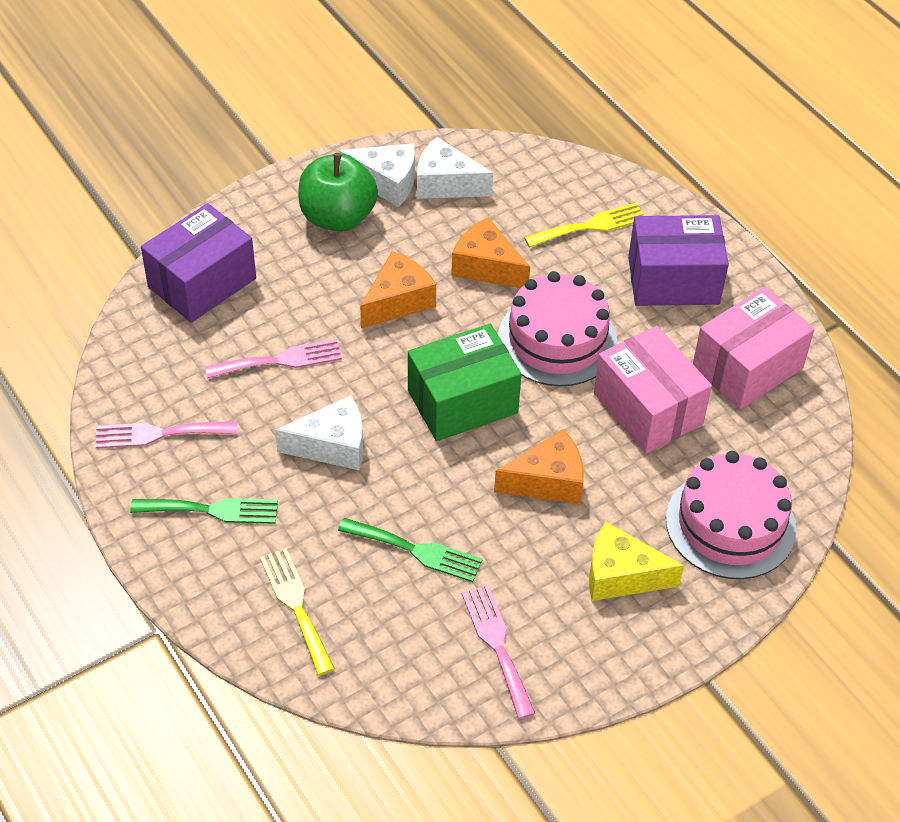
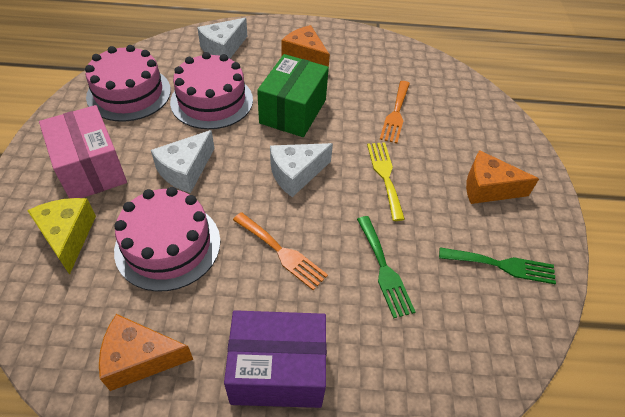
green apple: 1 -> 0
orange fork: 0 -> 2
pink box: 2 -> 1
pink cake: 2 -> 3
pink fork: 3 -> 0
purple box: 2 -> 1
yellow fork: 2 -> 1

